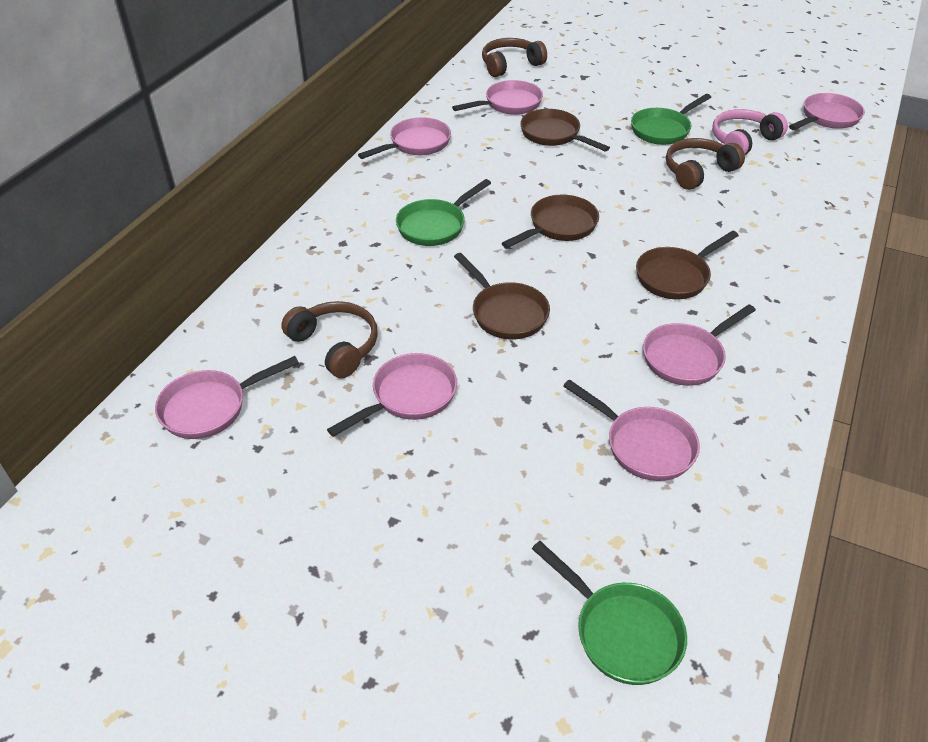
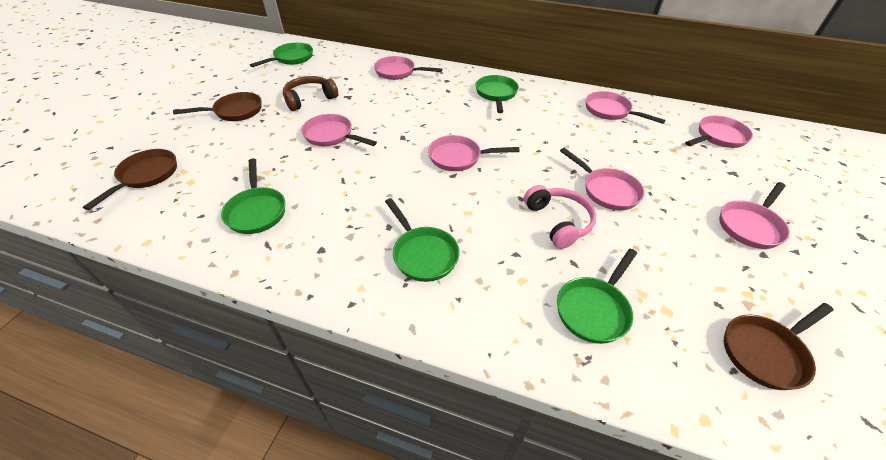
brown headphones: 3 -> 1
brown pan: 4 -> 3
green pan: 3 -> 5

